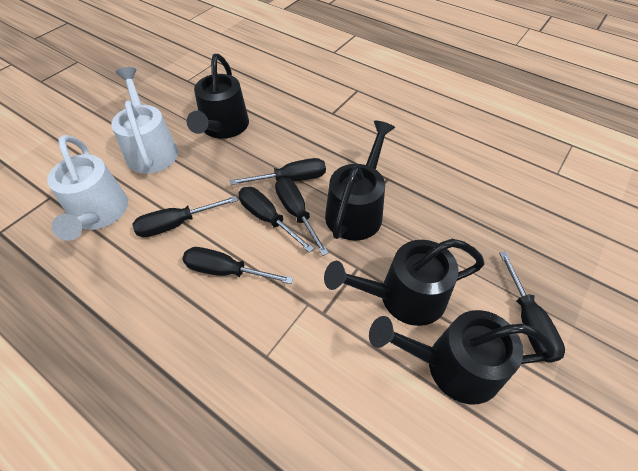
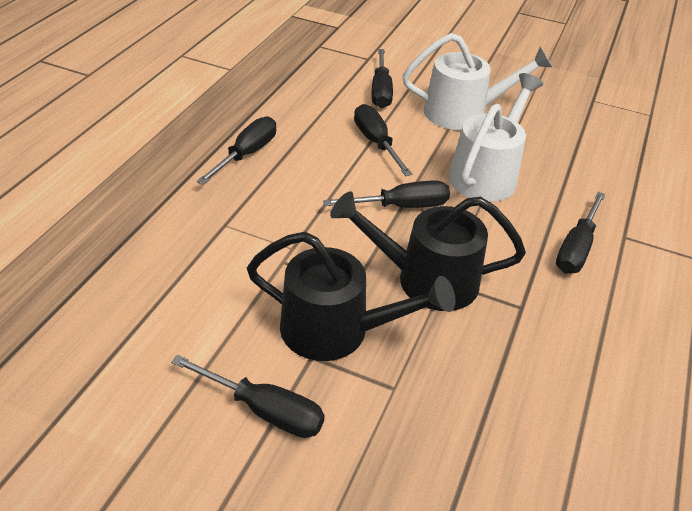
black watering can: 4 -> 2

